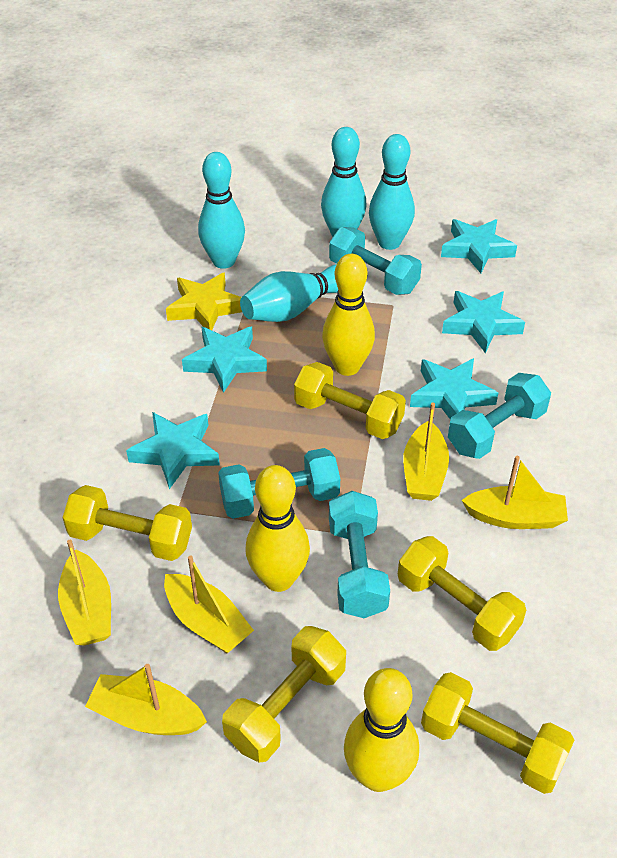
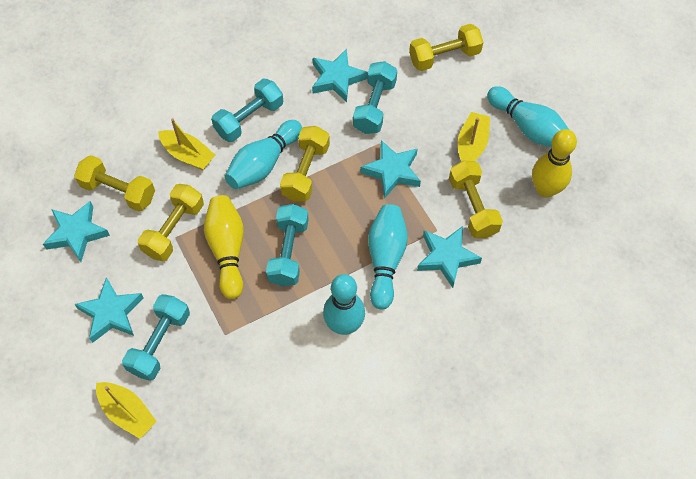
yellow boat: 5 -> 3
yellow bowling pin: 3 -> 2
yellow star: 1 -> 0

